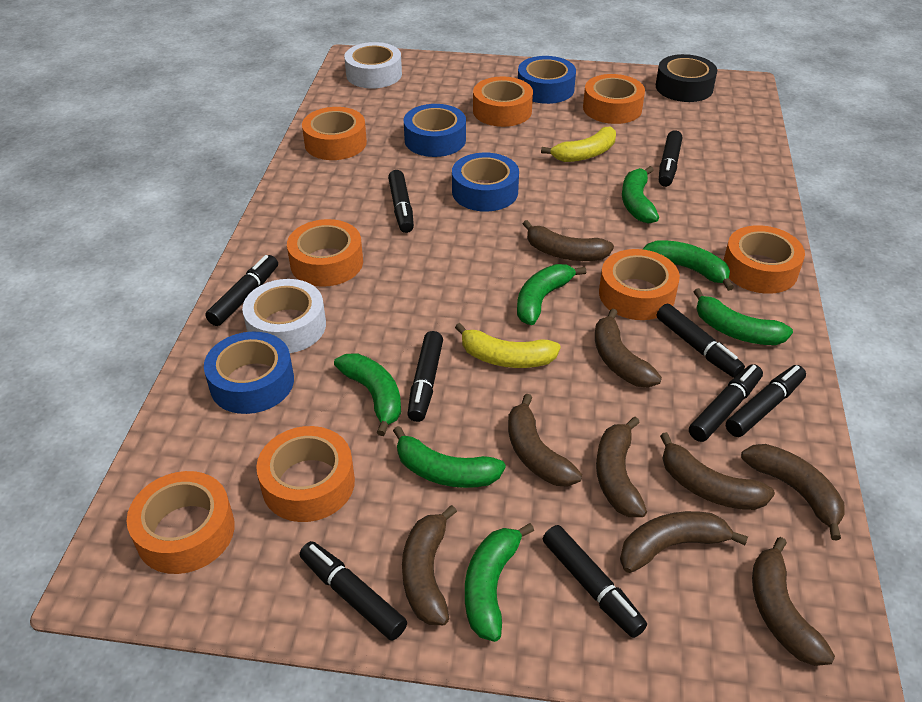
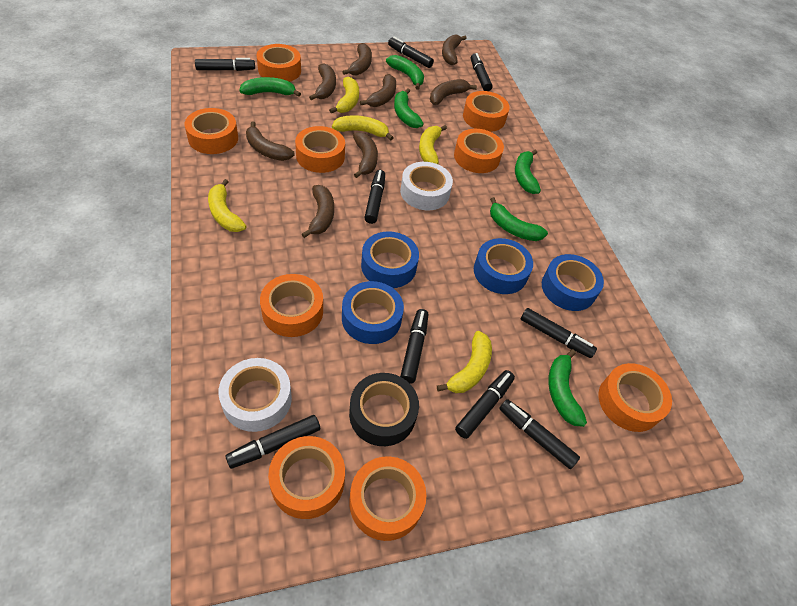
brown banana: 9 -> 8
green banana: 7 -> 6
orange tape: 8 -> 9
yellow banana: 2 -> 5

